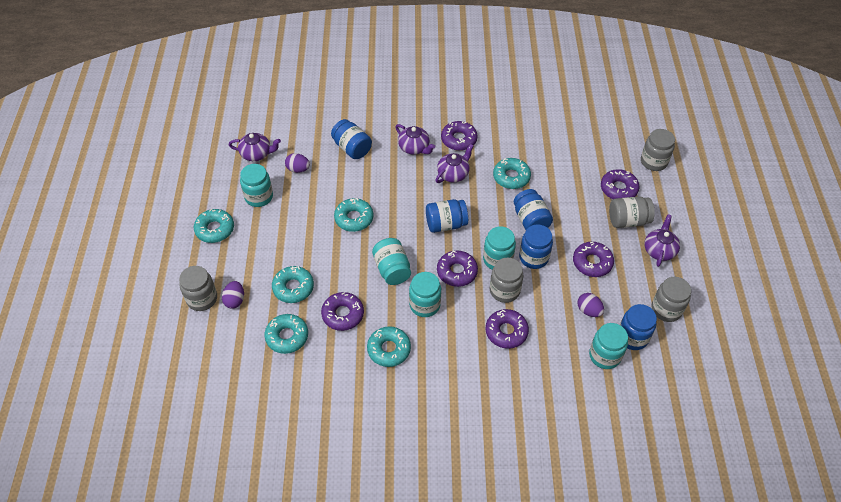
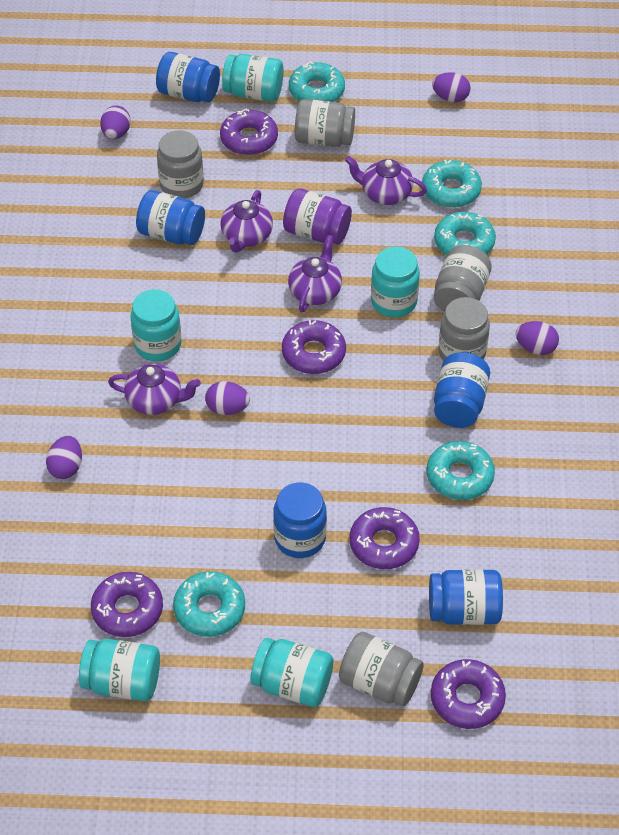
purple donut: 6 -> 5
purple egg: 3 -> 5
purple jar: 0 -> 1
turquoise donut: 6 -> 5

